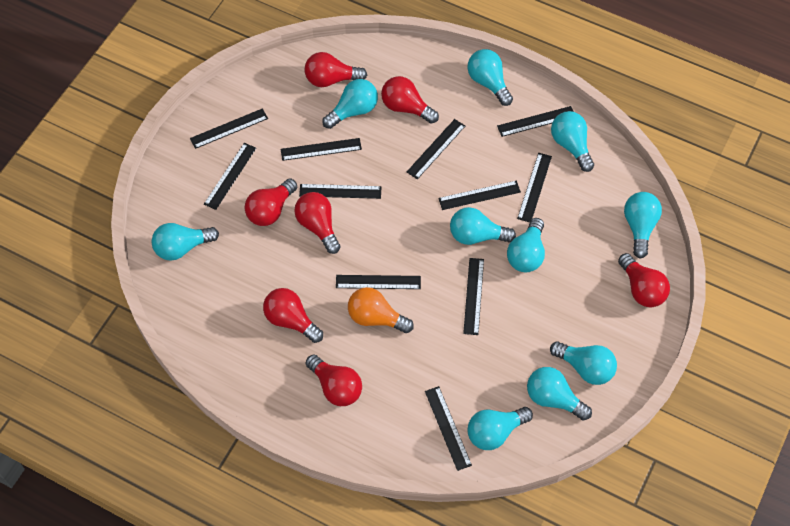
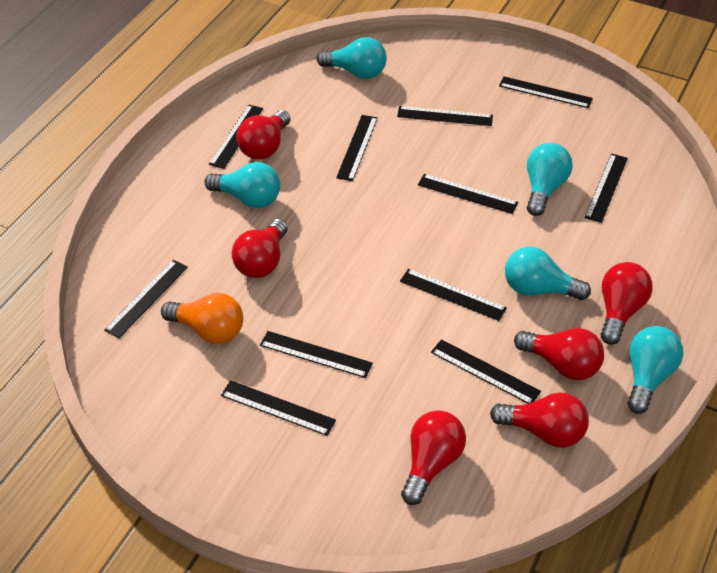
red light bulb: 7 -> 6
turquoise light bulb: 10 -> 5

